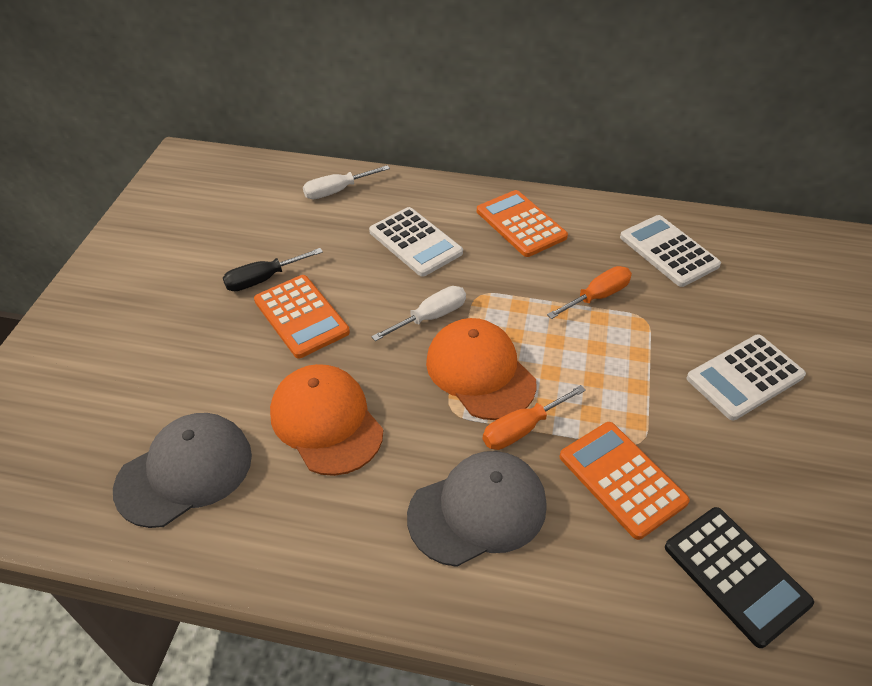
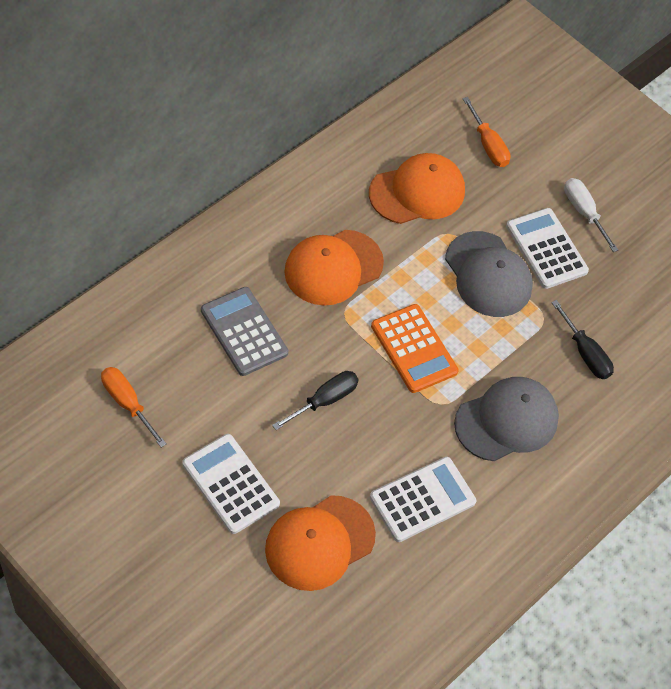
black calculator: 1 -> 0
black screwdriver: 1 -> 2
grey calculator: 0 -> 1
orange calculator: 3 -> 1
orange cap: 2 -> 3
white screwdriver: 2 -> 1

